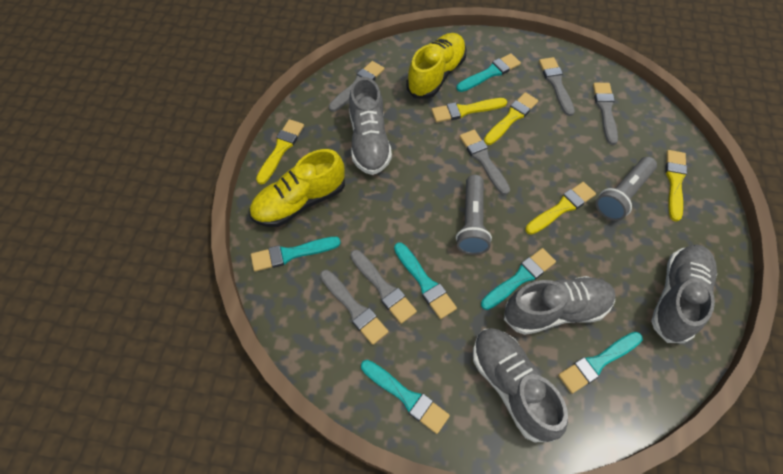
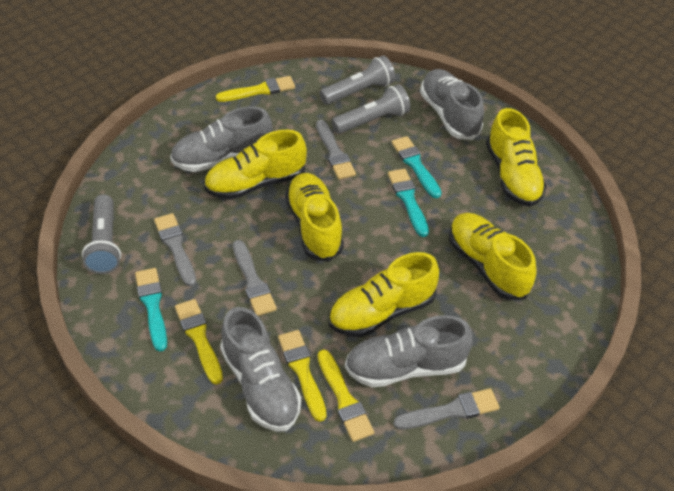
grey brush: 6 -> 4
grey flashlight: 2 -> 3
turquoise brush: 6 -> 3
yellow brush: 5 -> 4
yellow shoe: 2 -> 5

